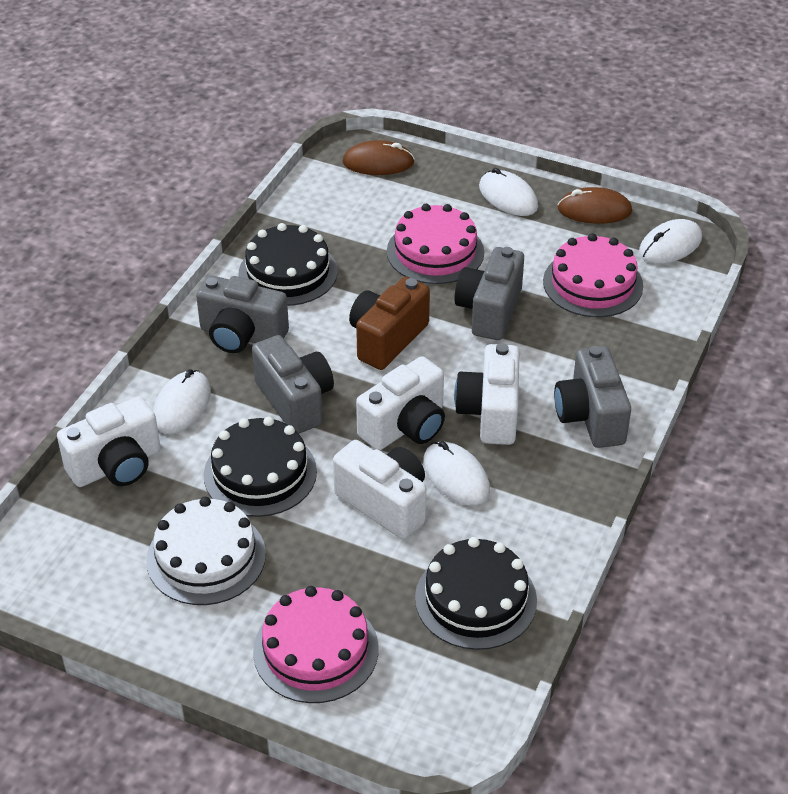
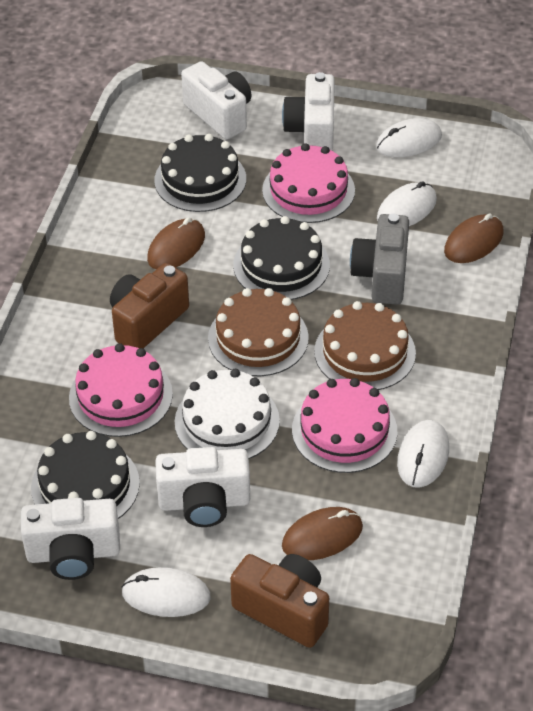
brown cake: 0 -> 2
brown camera: 1 -> 2
brown mouse: 2 -> 3
grey camera: 4 -> 1

